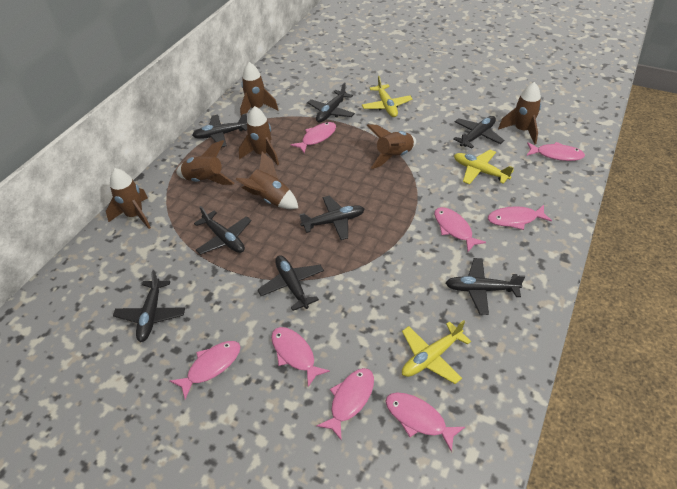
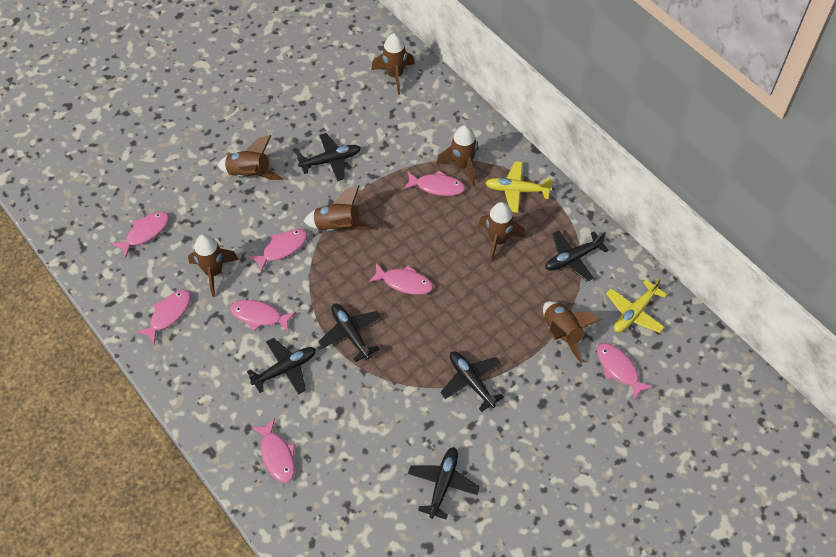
black plane: 8 -> 6
yellow plane: 3 -> 2

